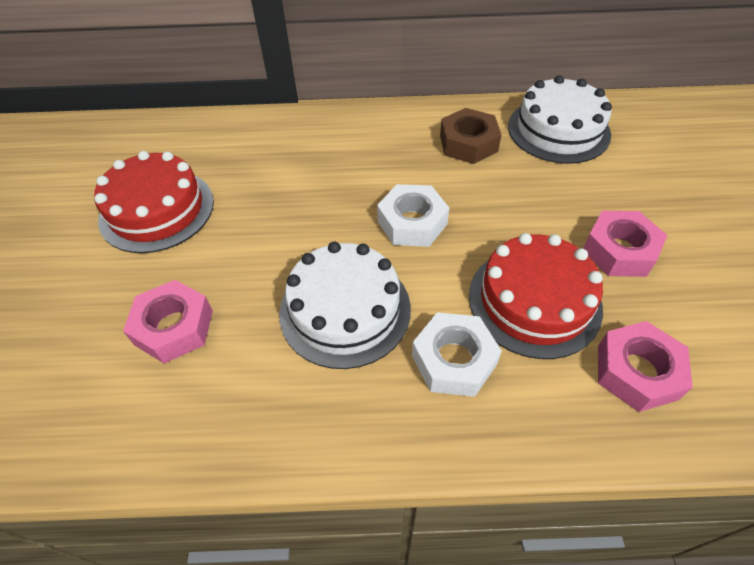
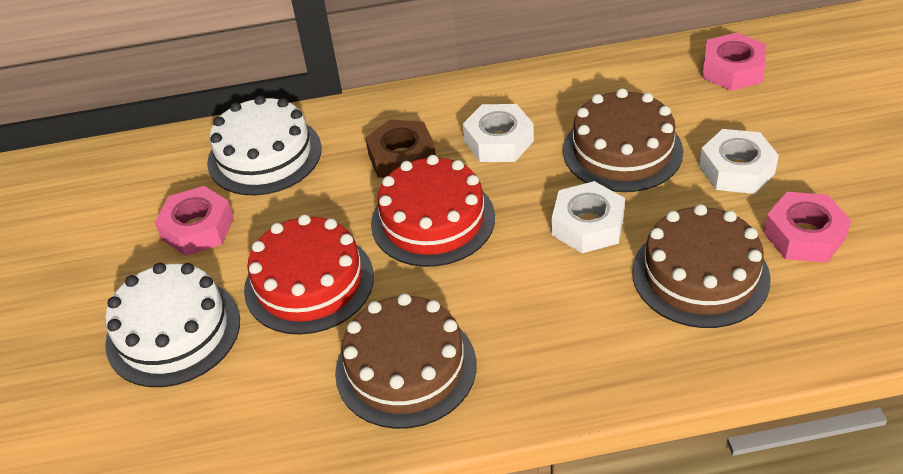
brown cake: 0 -> 3
white nut: 2 -> 3

